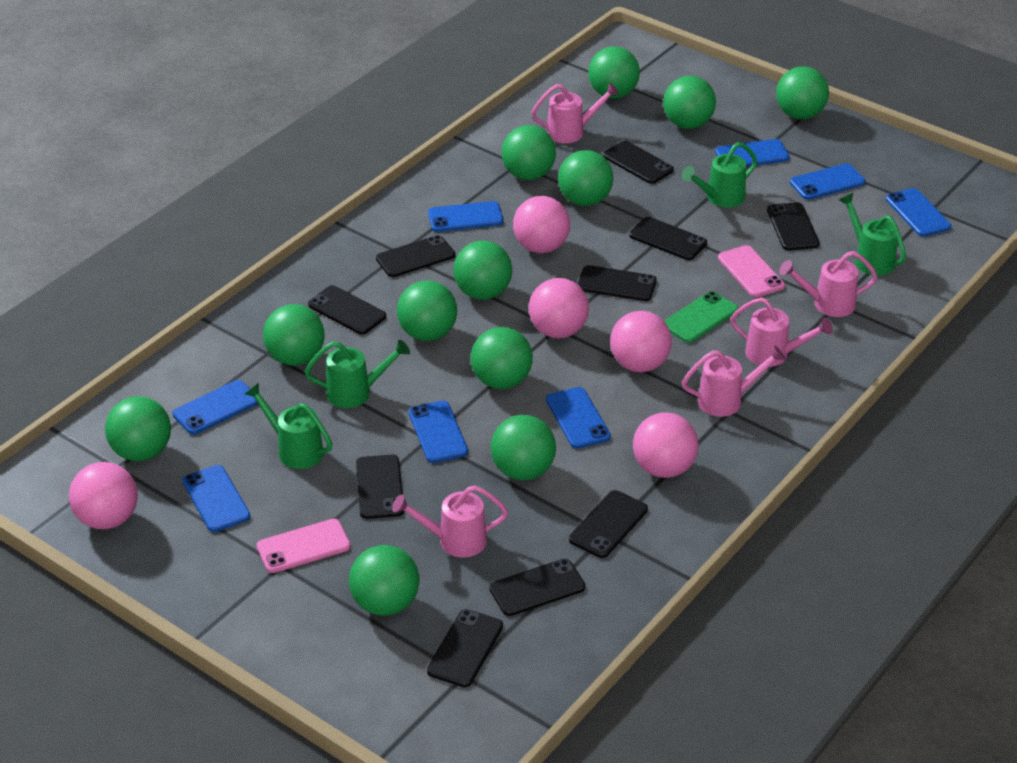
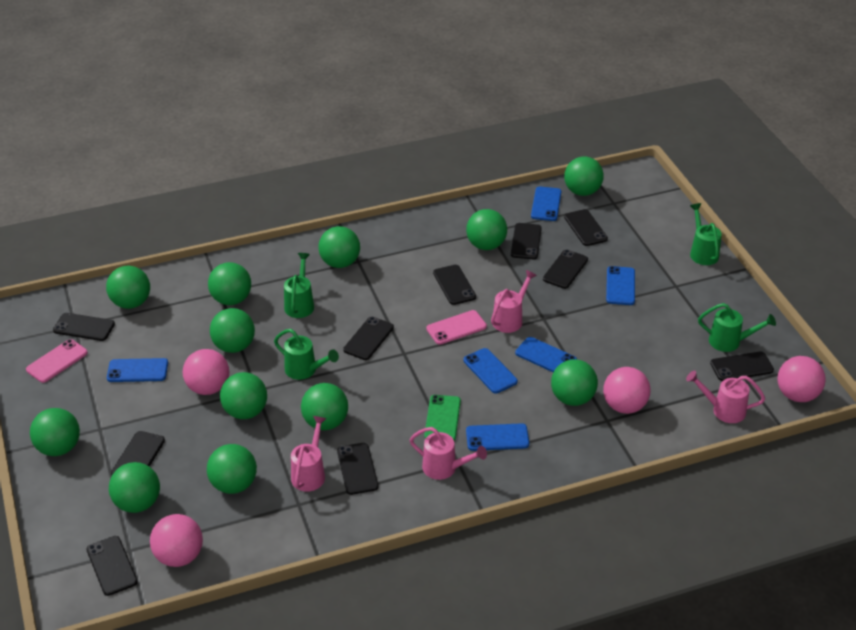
blue phone: 8 -> 6
pink ball: 5 -> 4
pink watering can: 5 -> 4

